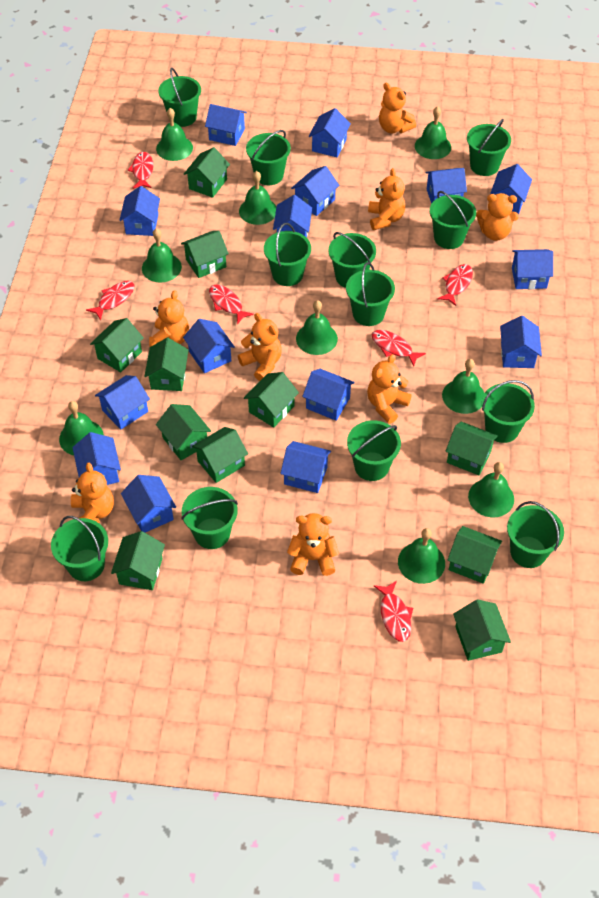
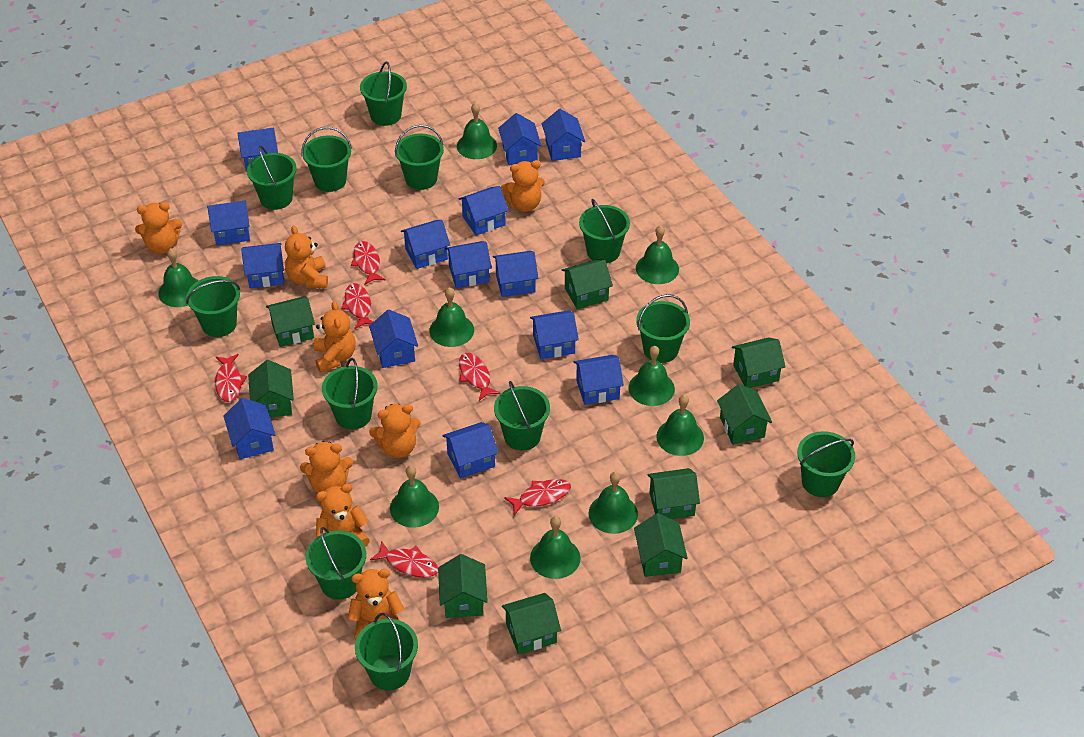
blue house: 15 -> 14
green house: 11 -> 9

